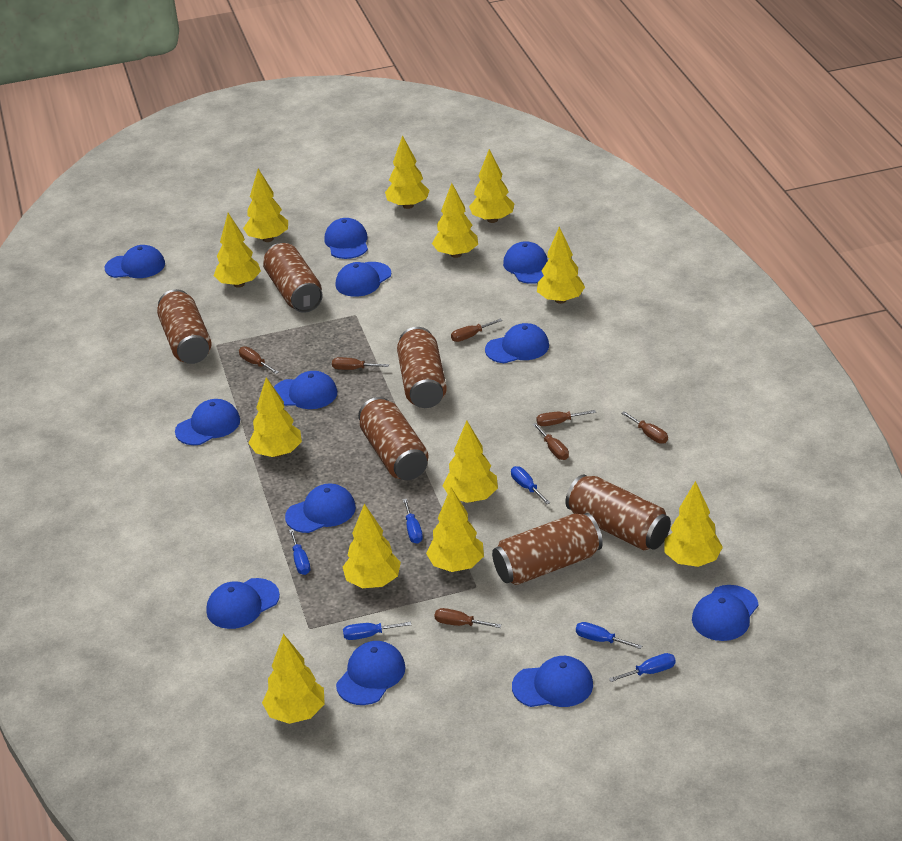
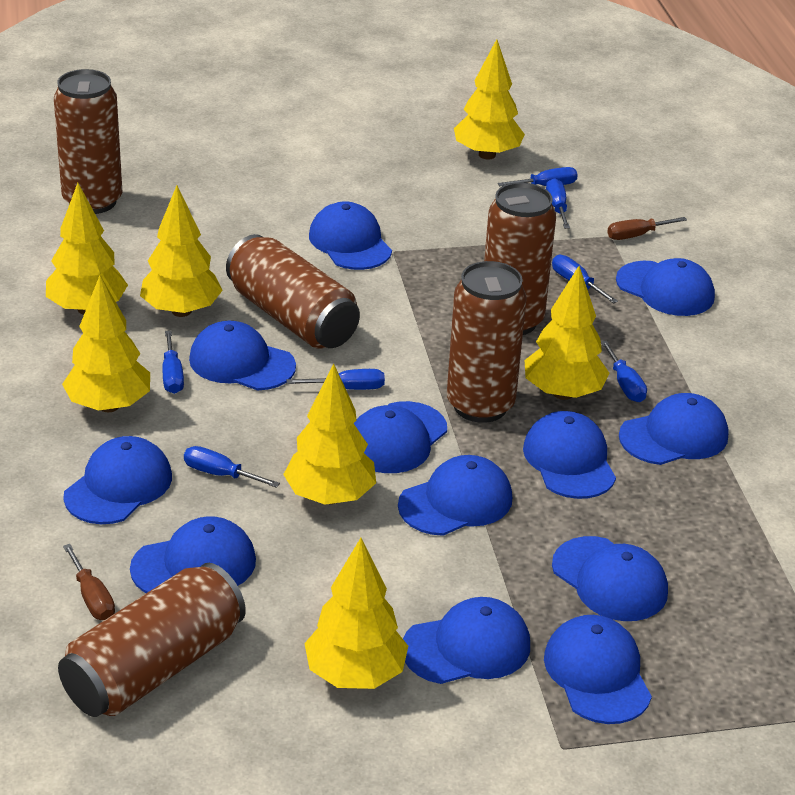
blue screwdriver: 6 -> 7
brown can: 6 -> 5
brown screwdriver: 7 -> 2
yellow tree: 12 -> 7

